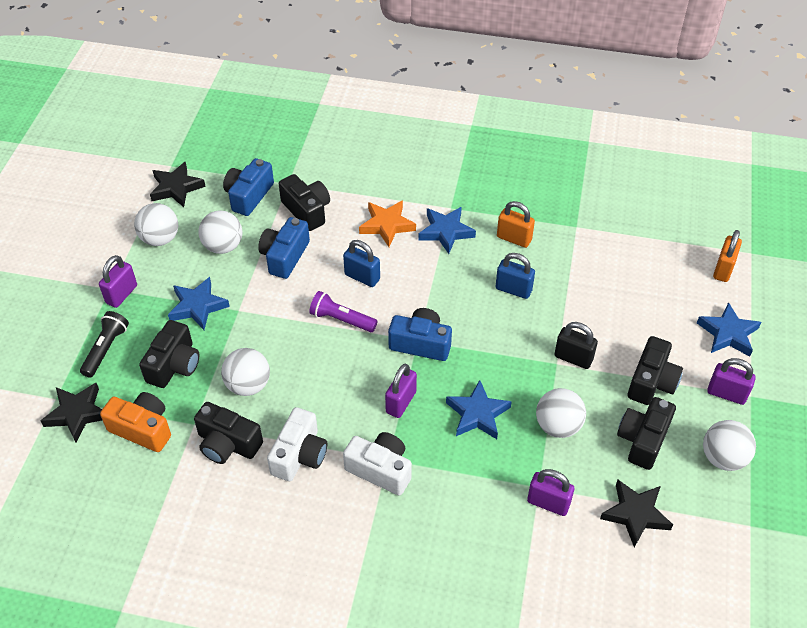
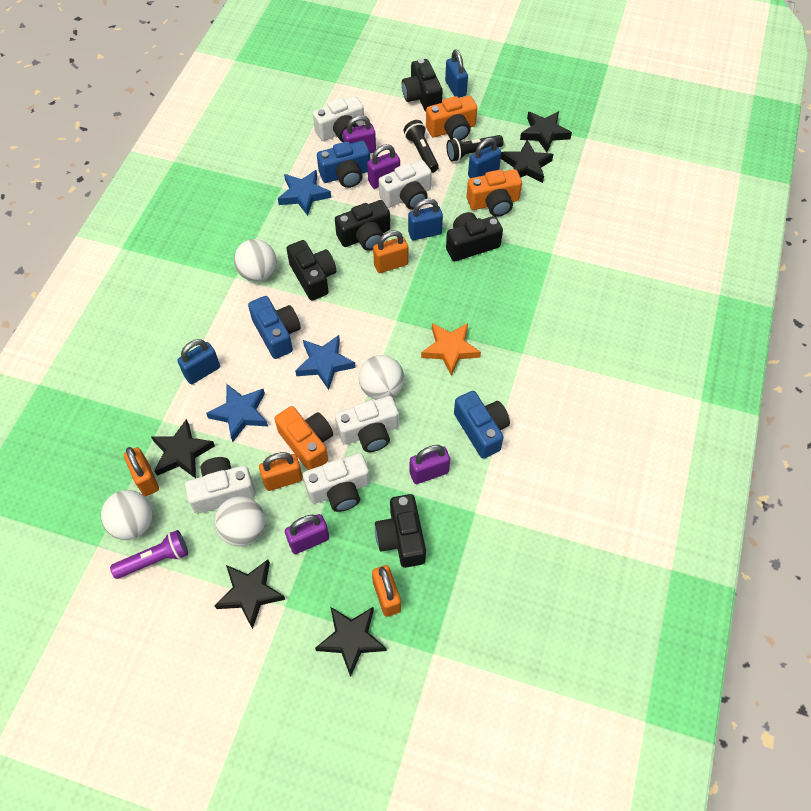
black flashlight: 1 -> 2
black padlock: 1 -> 0
black star: 3 -> 5
blue padlock: 2 -> 4
blue star: 4 -> 3
orange camera: 1 -> 3
orange padlock: 2 -> 4
white ball: 5 -> 4
white camera: 2 -> 5

